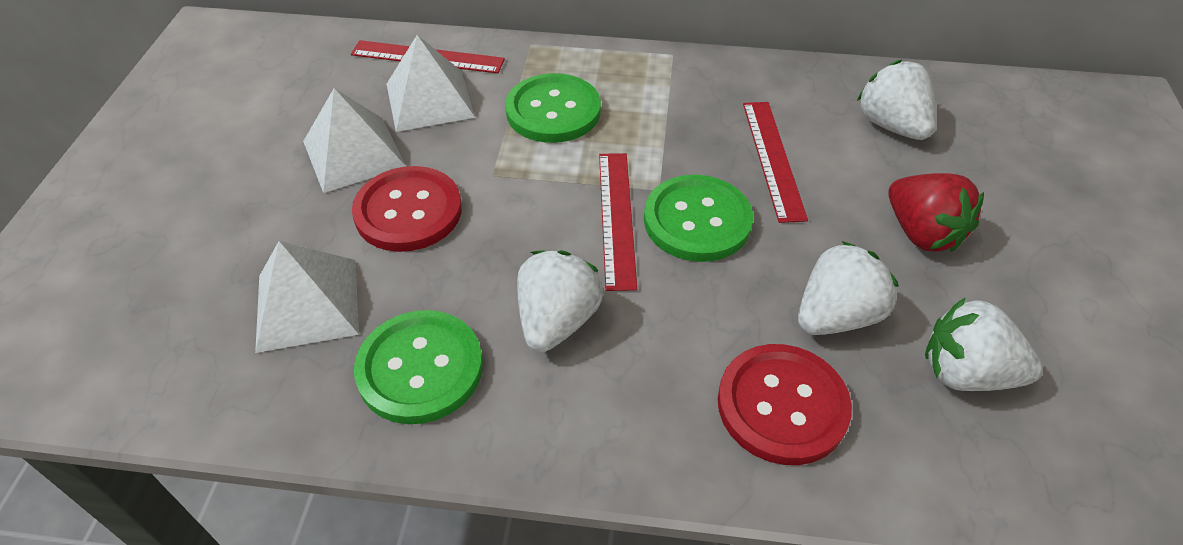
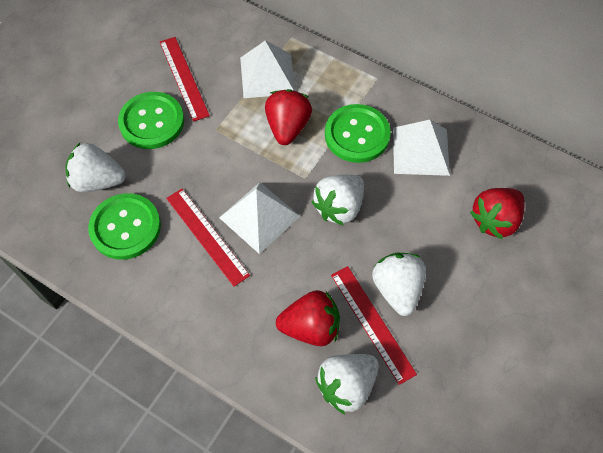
red button: 2 -> 0
red strawberry: 1 -> 3

